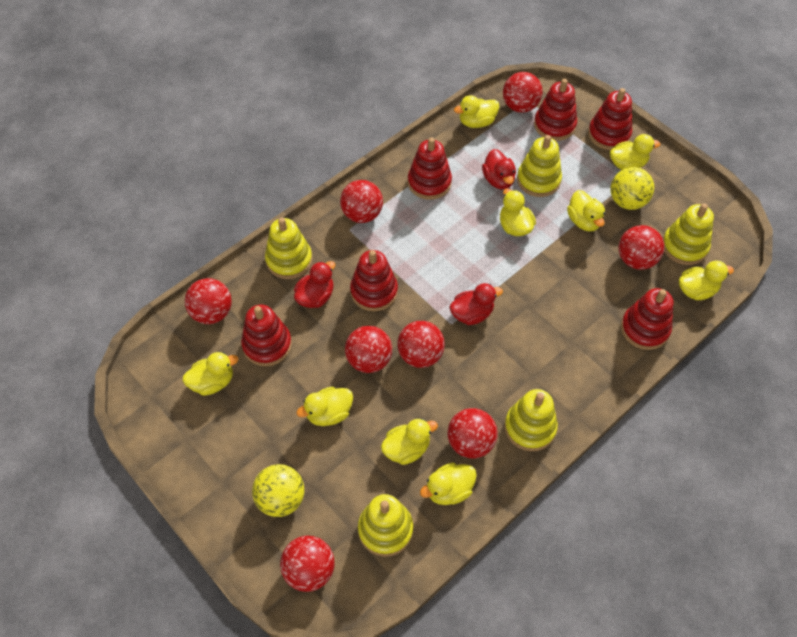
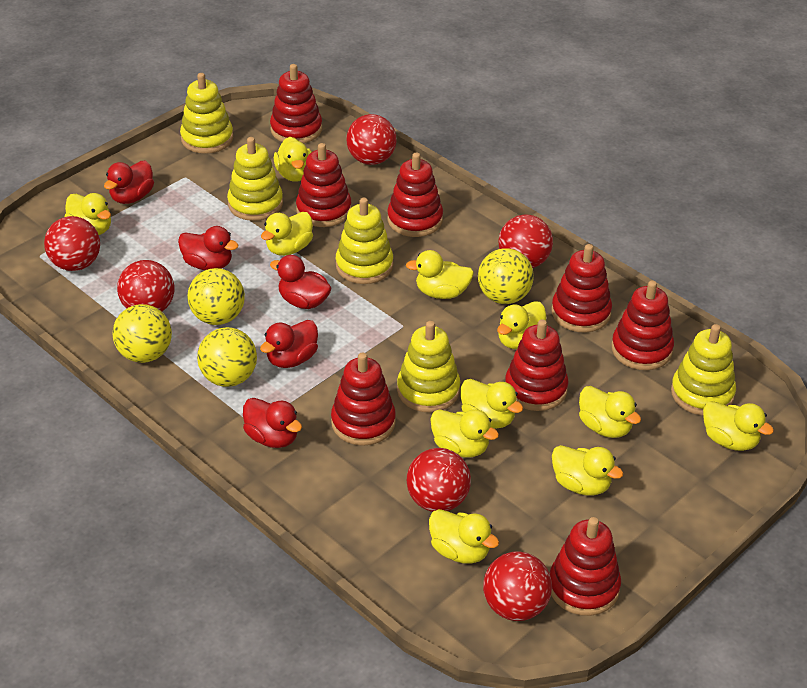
red ball: 8 -> 6
red duck: 3 -> 5
red stacking toy: 6 -> 8
yellow ball: 2 -> 4
yellow duck: 9 -> 11

